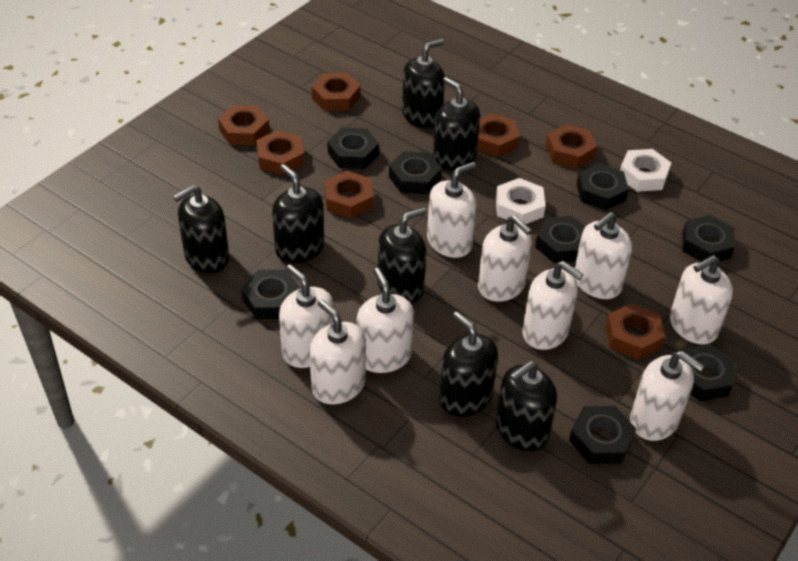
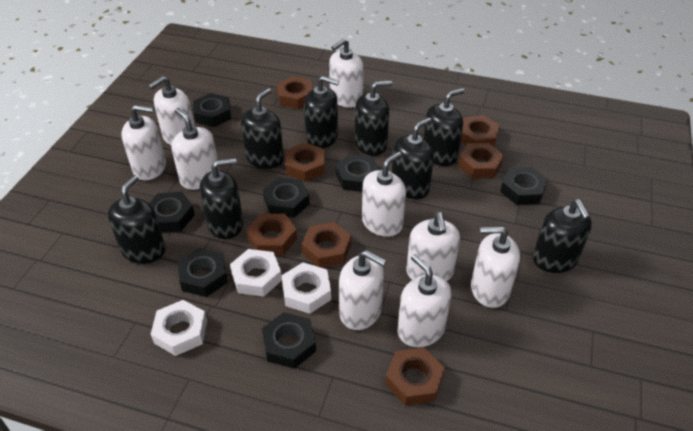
black nut: 8 -> 7
black soap dispenser: 7 -> 8
white nut: 2 -> 3

